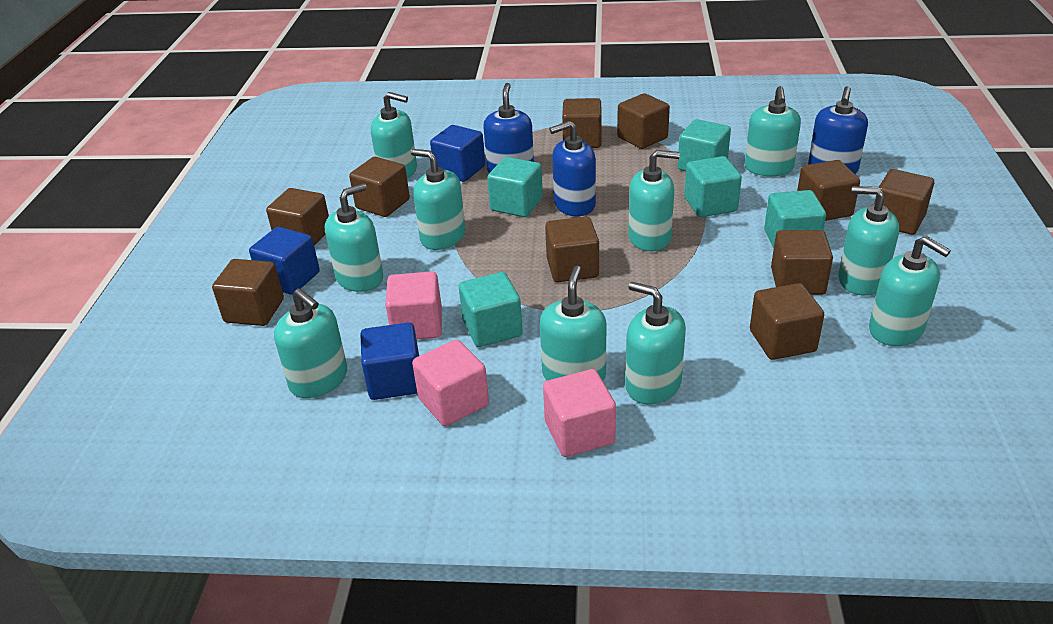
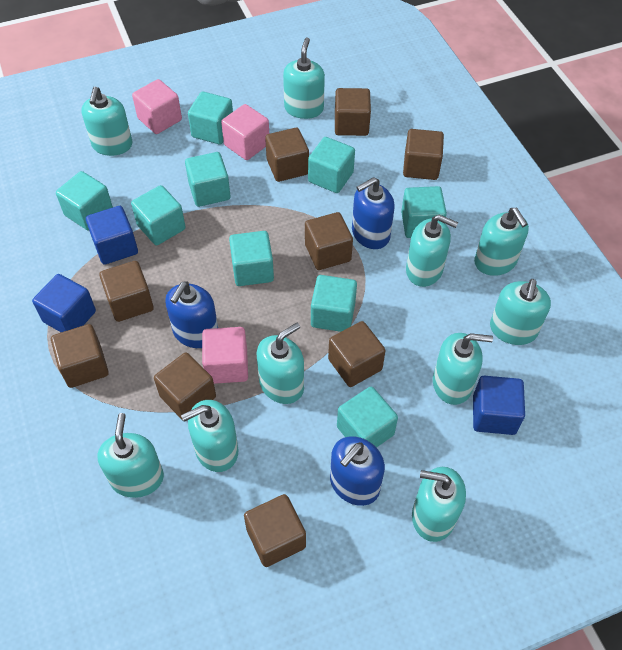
brown cube: 10 -> 9
turquoise cube: 5 -> 9

